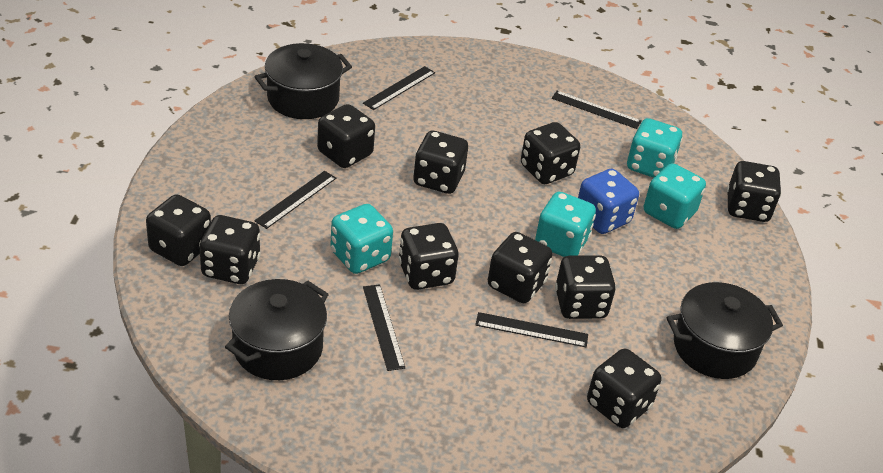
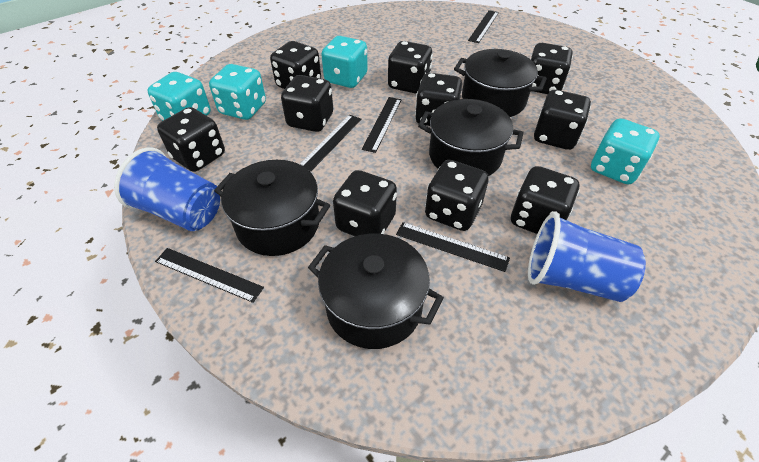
black pot: 3 -> 4
blue cup: 0 -> 2
blue dice: 1 -> 0

